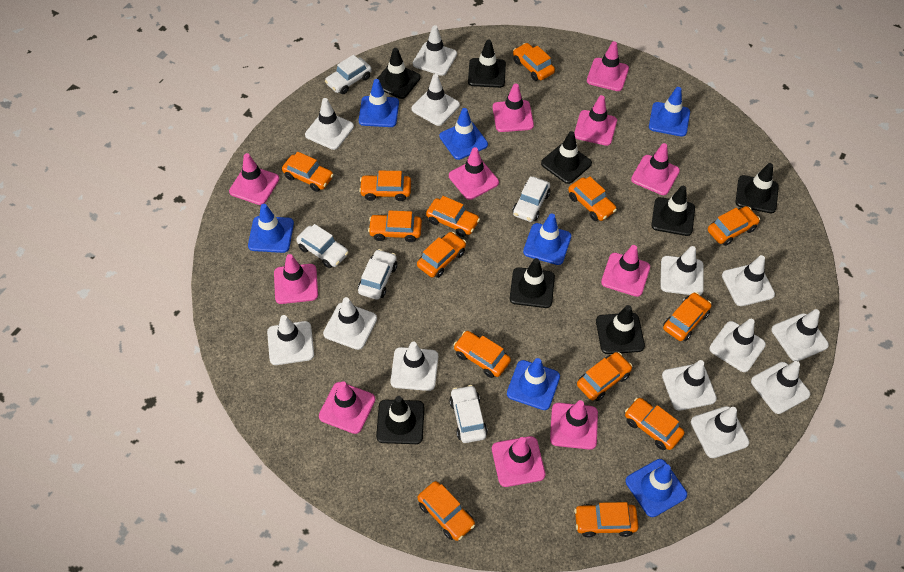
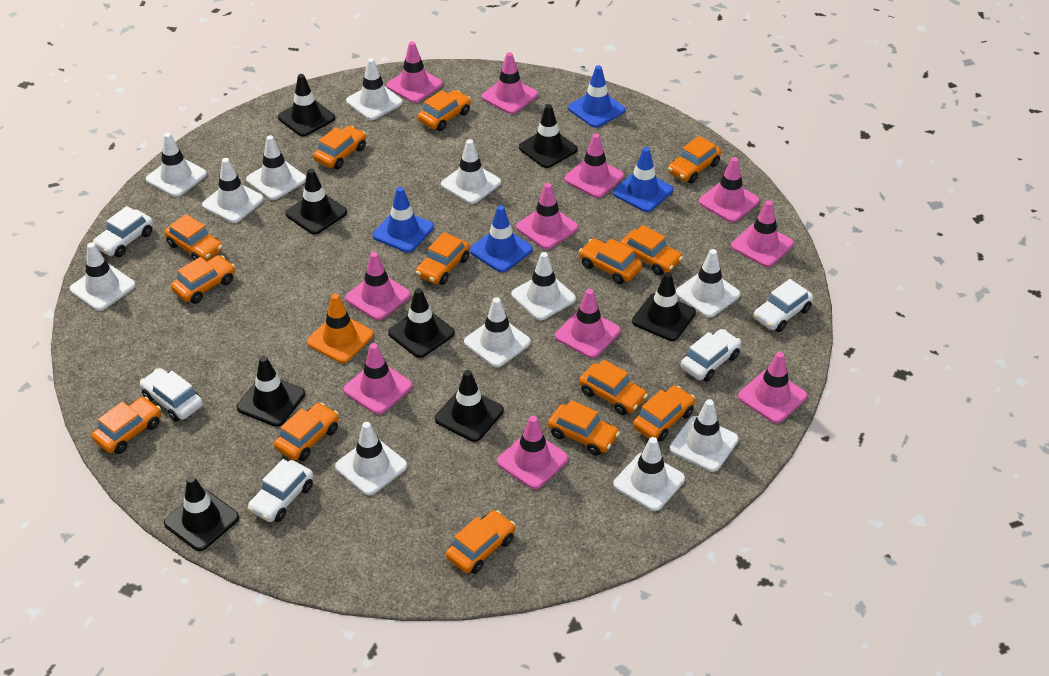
blue traffic cone: 7 -> 4
orange traffic cone: 0 -> 1
white traffic cone: 13 -> 12

